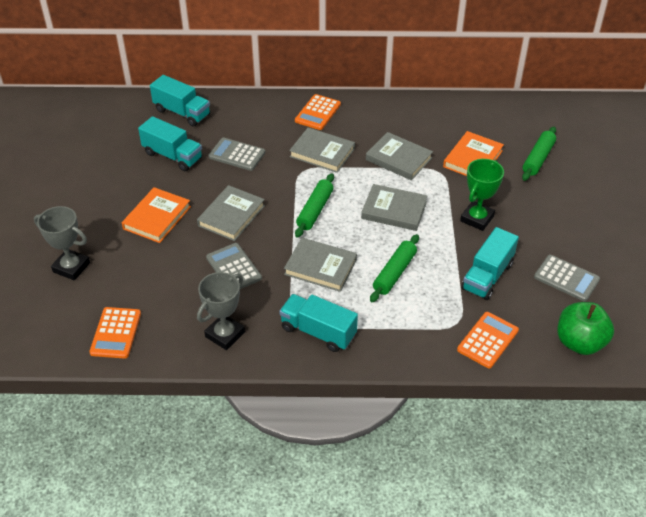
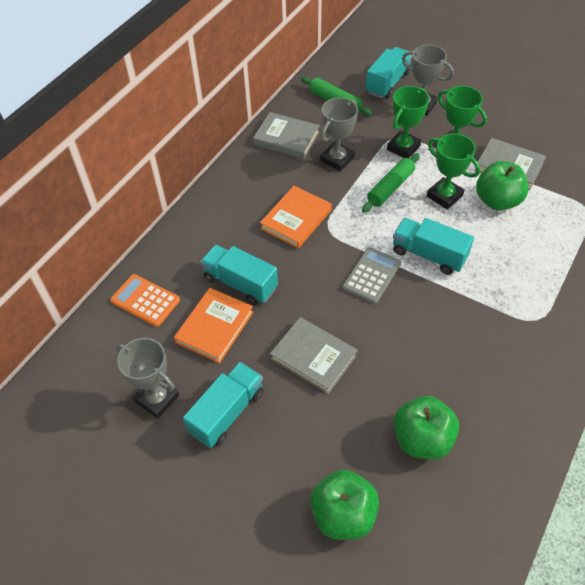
green apple: 1 -> 3
green rolling pin: 3 -> 2
green trophy: 1 -> 3
grey book: 5 -> 3
grey calculator: 3 -> 1
grey trophy: 2 -> 3
orange calculator: 3 -> 1

